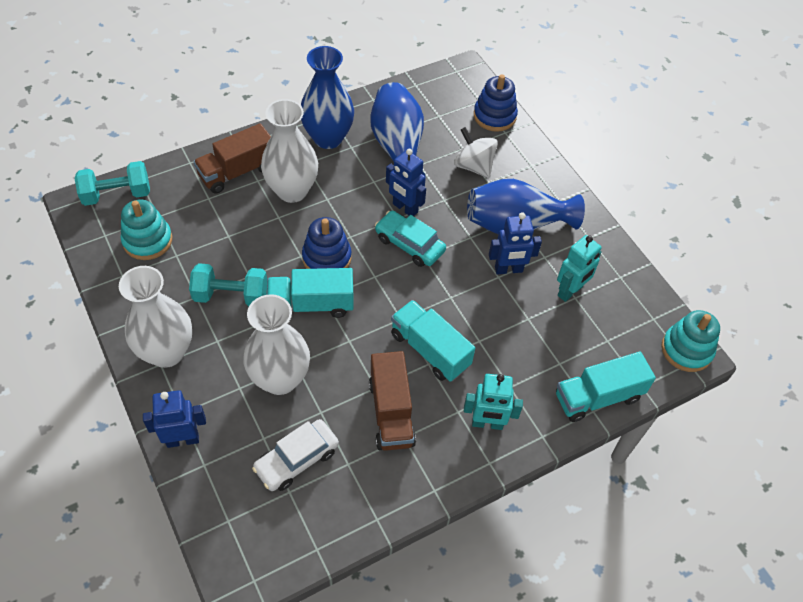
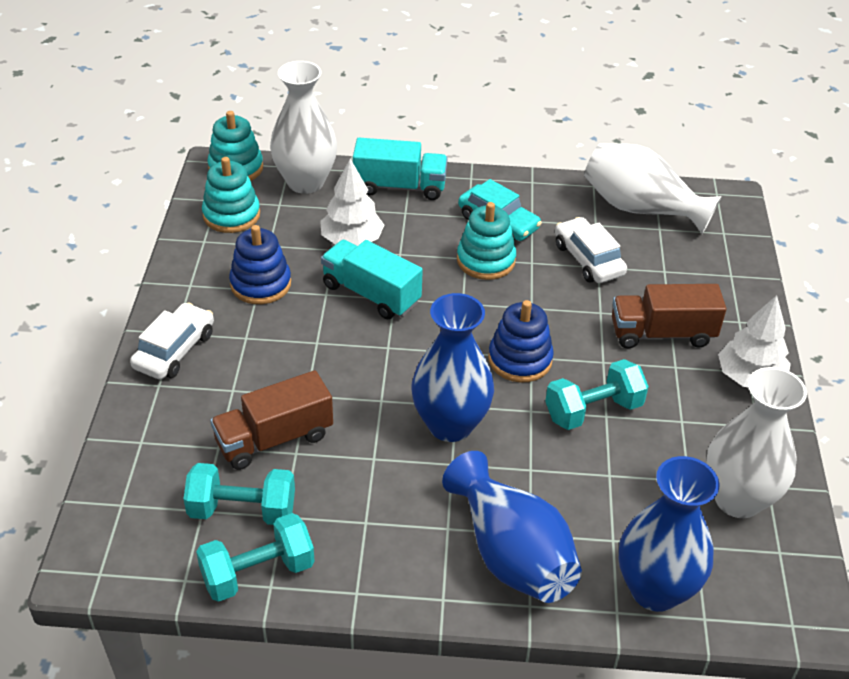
blue robot: 3 -> 0
turquoise dumbbell: 2 -> 3
turquoise robot: 2 -> 0
turquoise stacking toy: 2 -> 3
turquoise truck: 3 -> 2
white car: 1 -> 2
white spinning top: 1 -> 0
white tree: 0 -> 2

